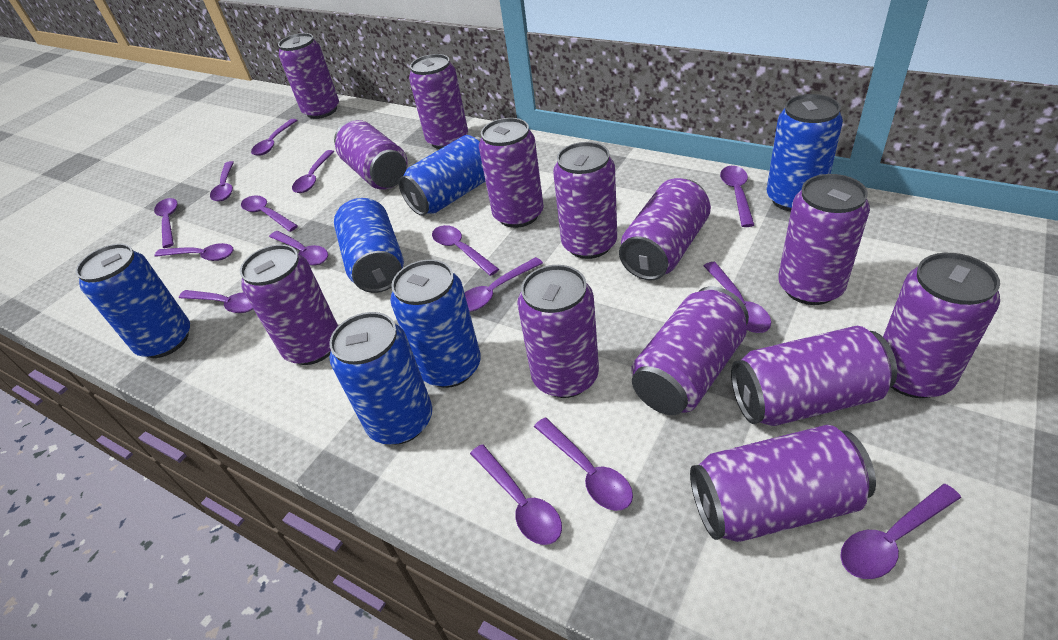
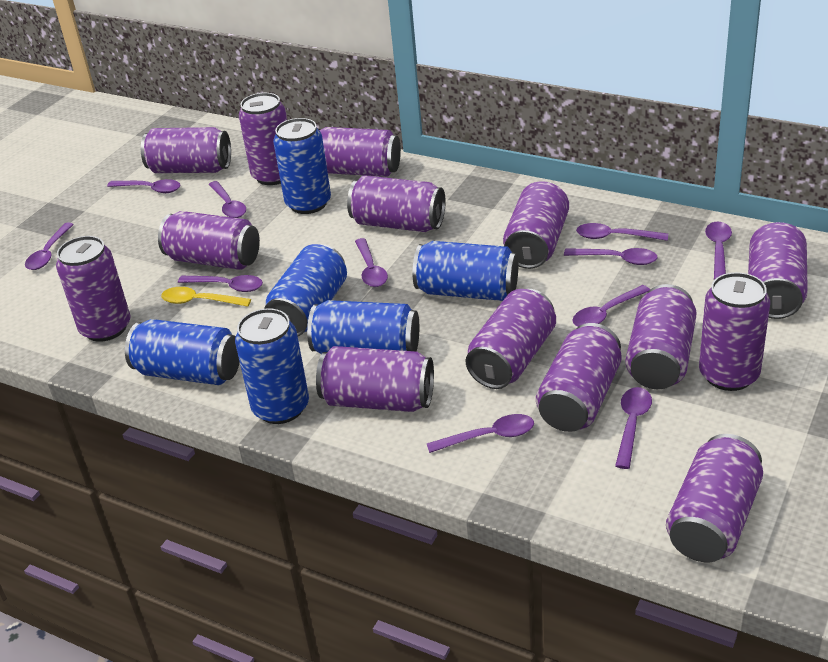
purple can: 13 -> 14
purple spoon: 15 -> 11
yellow spoon: 0 -> 1

